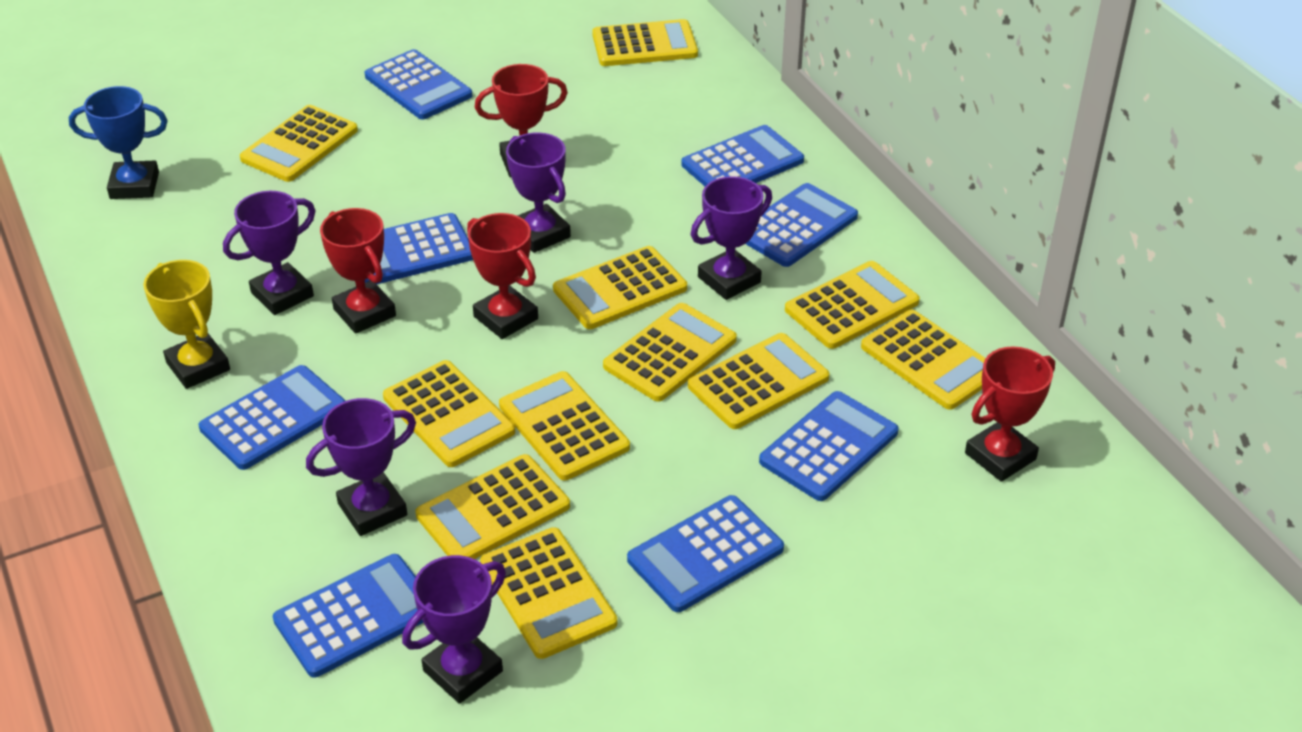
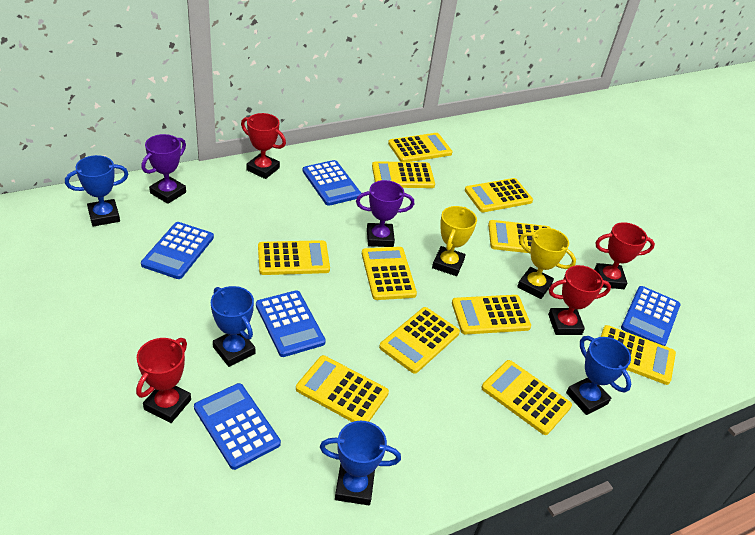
blue calculator: 8 -> 5
blue trophy: 1 -> 4
purple trophy: 5 -> 2
yellow trophy: 1 -> 2

